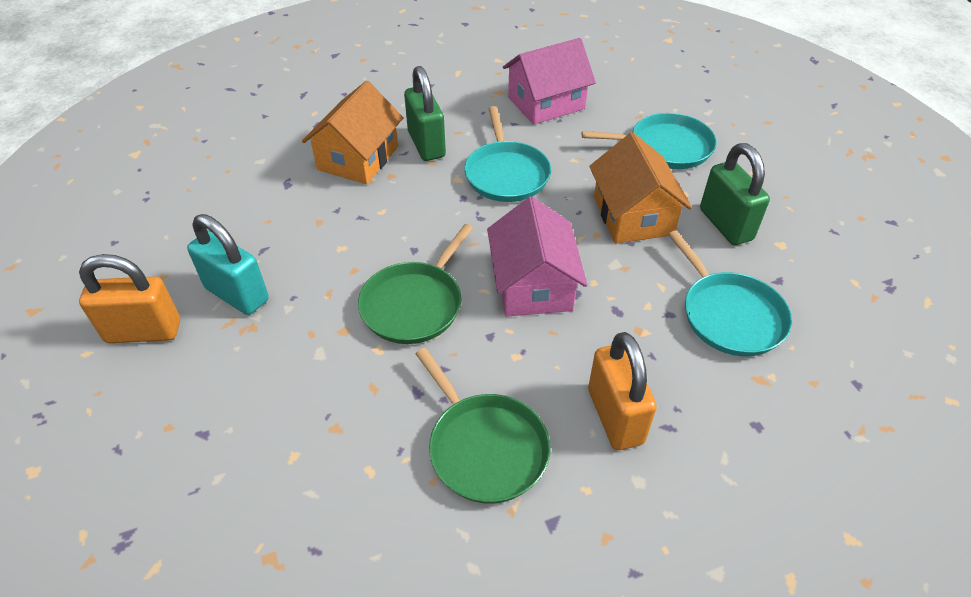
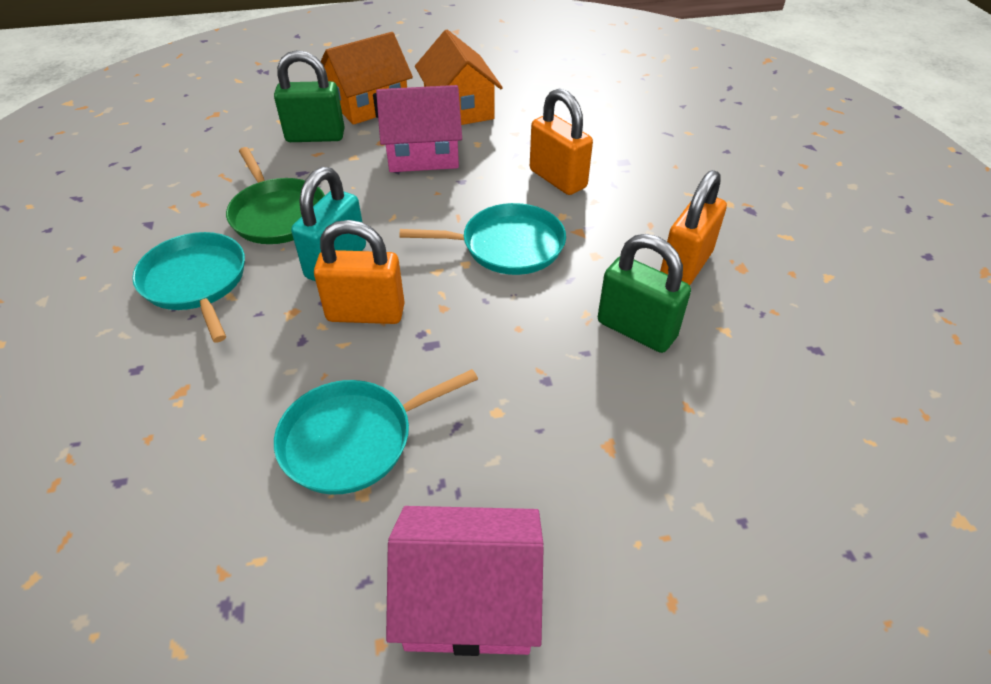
green pan: 2 -> 1
orange padlock: 2 -> 3

